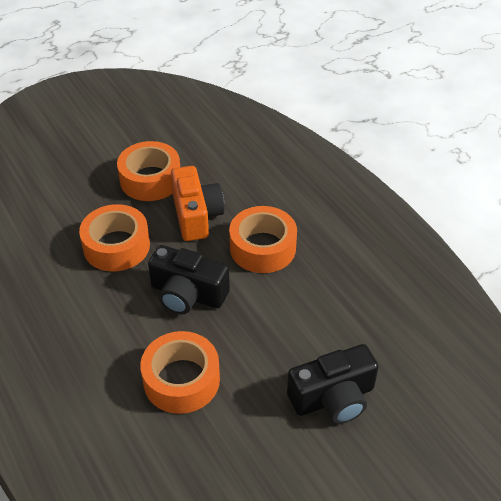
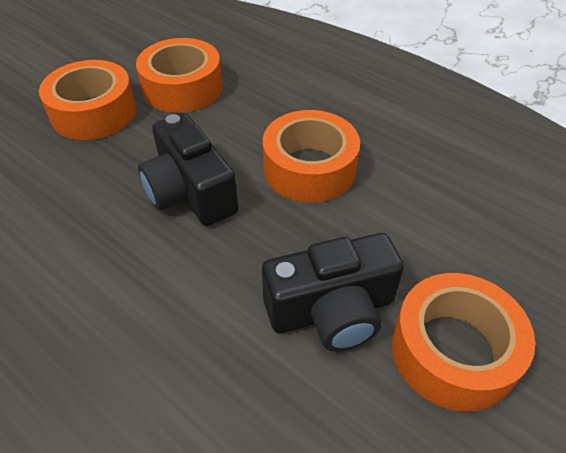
orange camera: 1 -> 0

